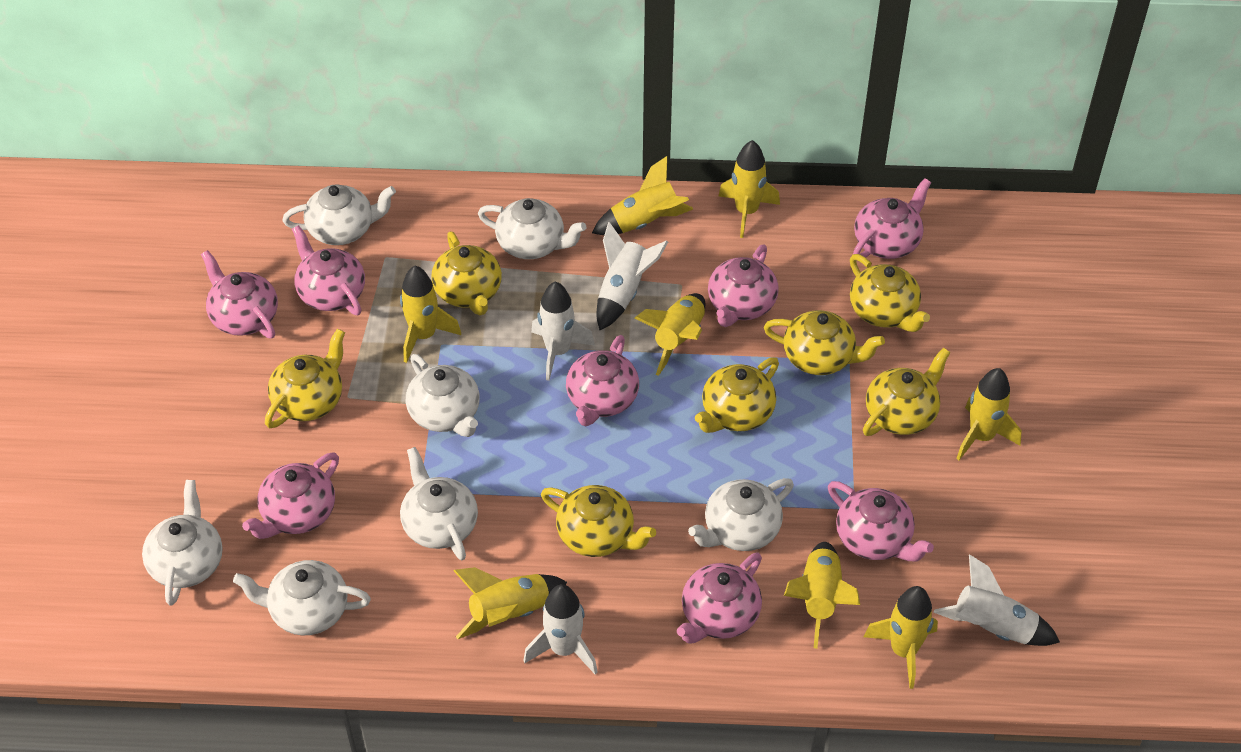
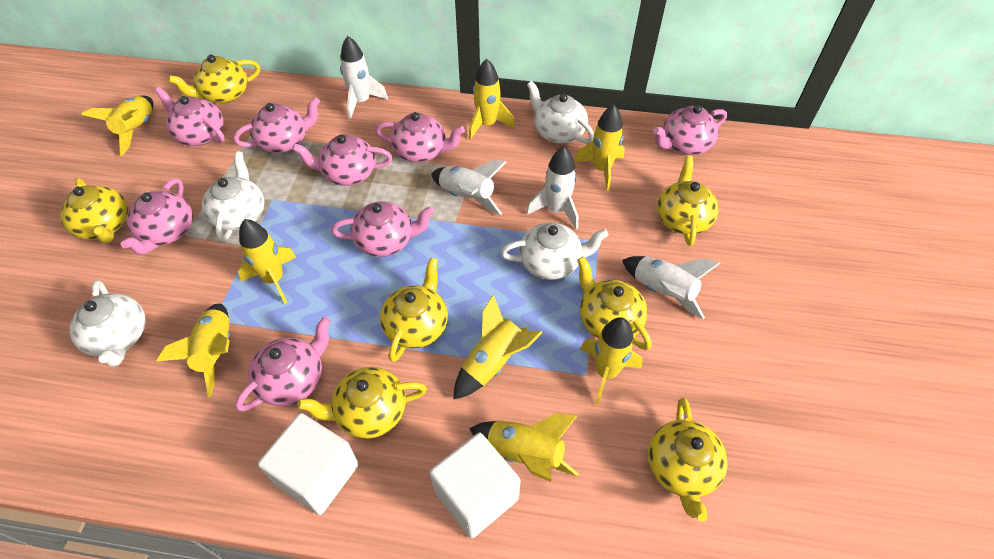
white cube: 0 -> 2
white teapot: 7 -> 4

